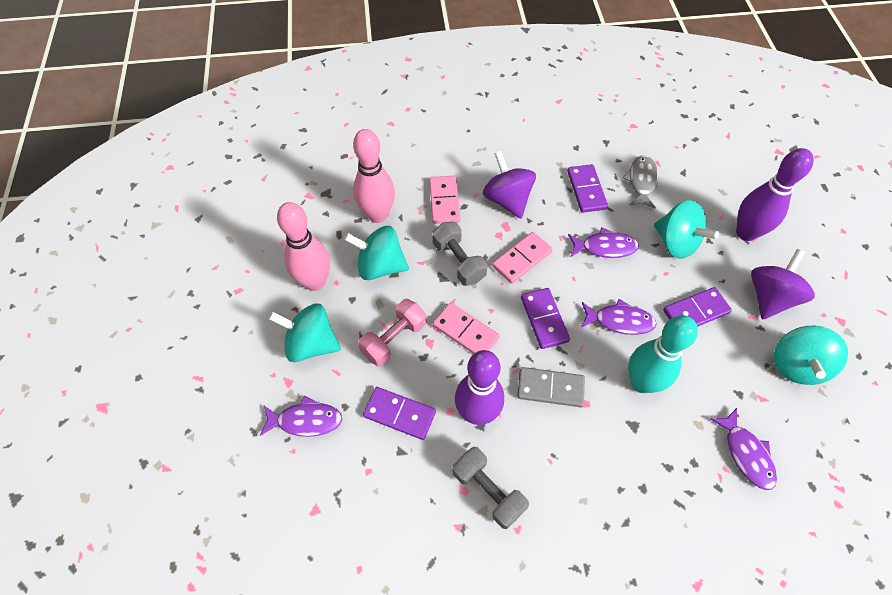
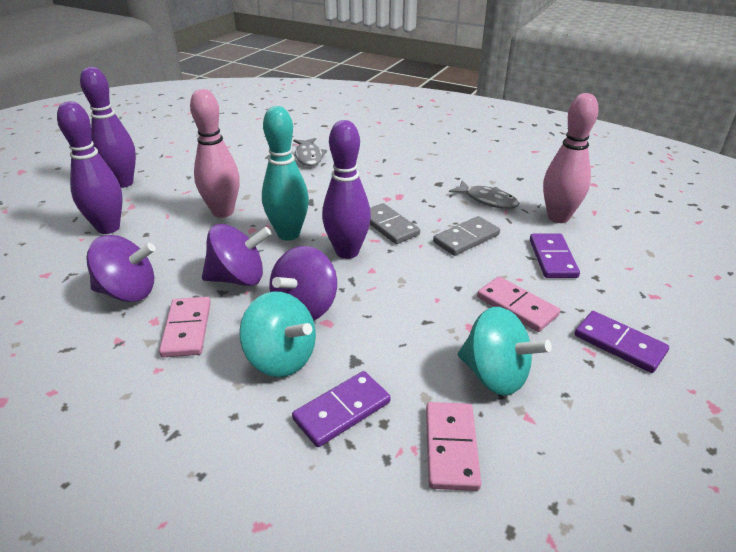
grey domino: 1 -> 2
grey dumbbell: 2 -> 0
grey fish: 1 -> 2
pink dumbbell: 1 -> 0
purple bowling pin: 2 -> 3
purple domino: 4 -> 3
purple fish: 4 -> 0
purple spinning top: 2 -> 3
turquoise spinning top: 4 -> 2

